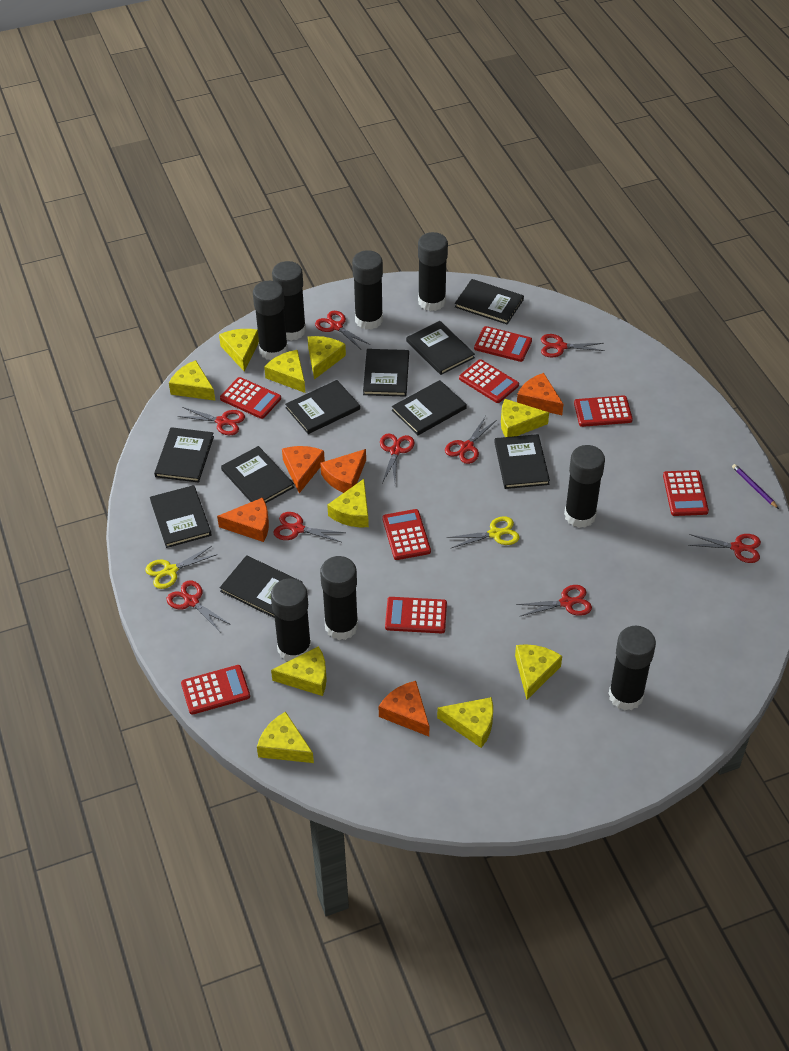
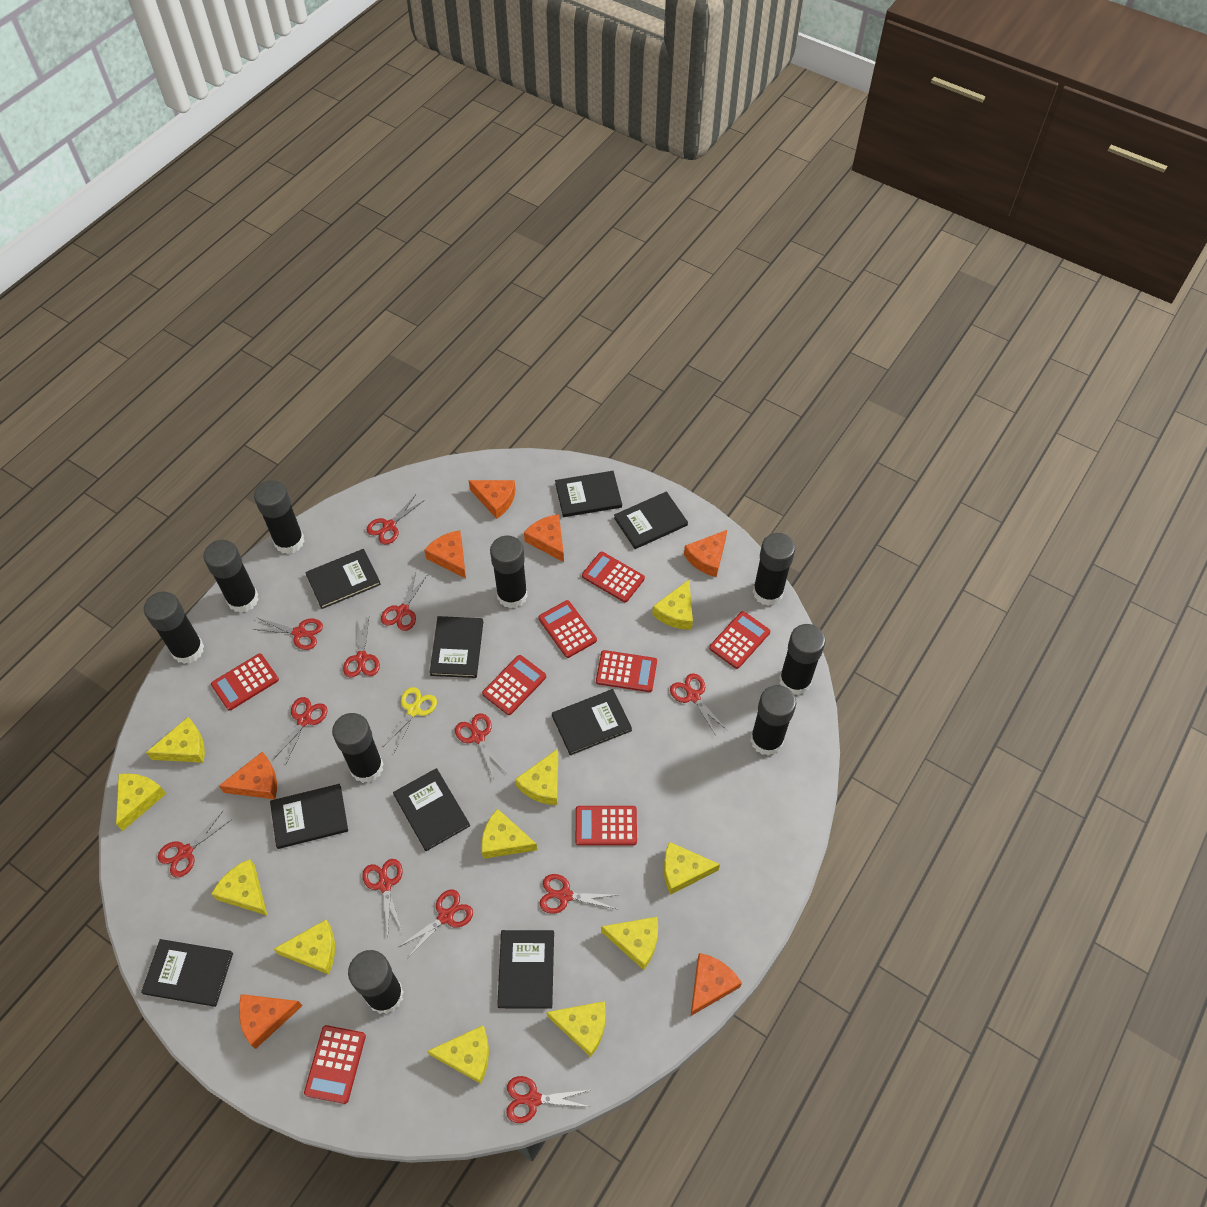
black book: 10 -> 9
black glue stick: 8 -> 9
orange cheese: 5 -> 7
purple pencil: 1 -> 0
red scissors: 9 -> 12
yellow cheese: 10 -> 11
yellow scissors: 2 -> 1

